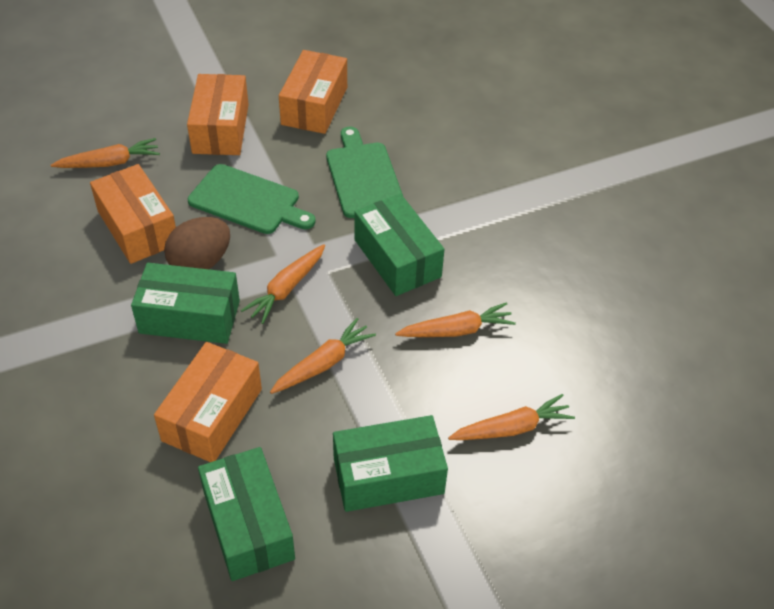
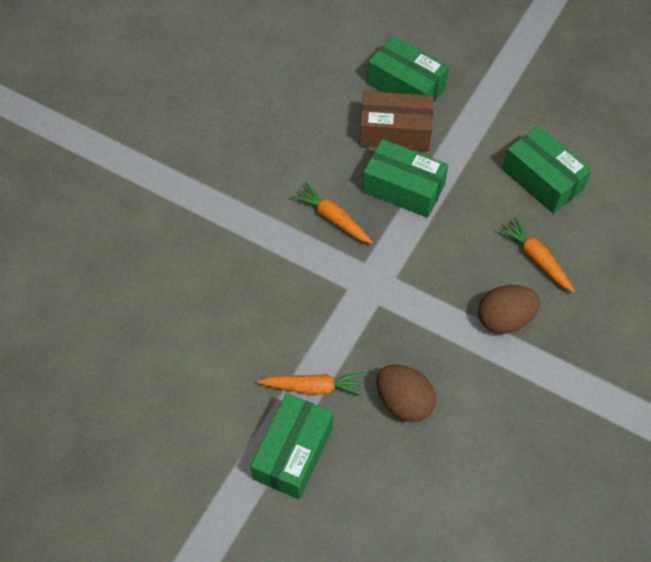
brown box: 0 -> 1
brown egg: 1 -> 2
green cutting board: 2 -> 0
orange box: 4 -> 0
orange carrot: 5 -> 3

